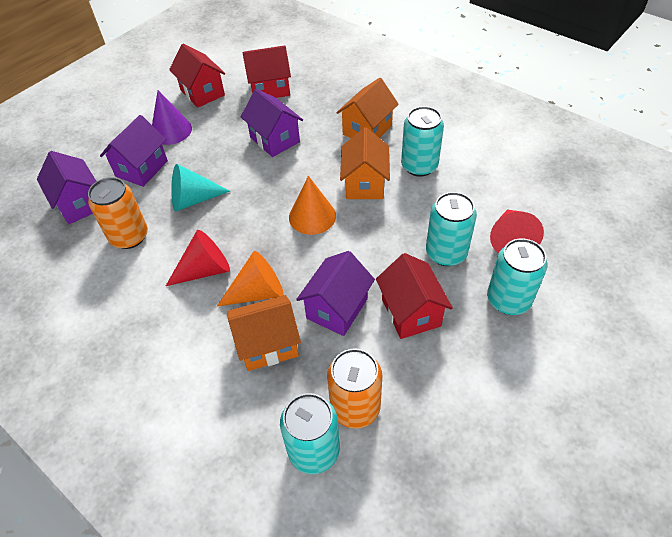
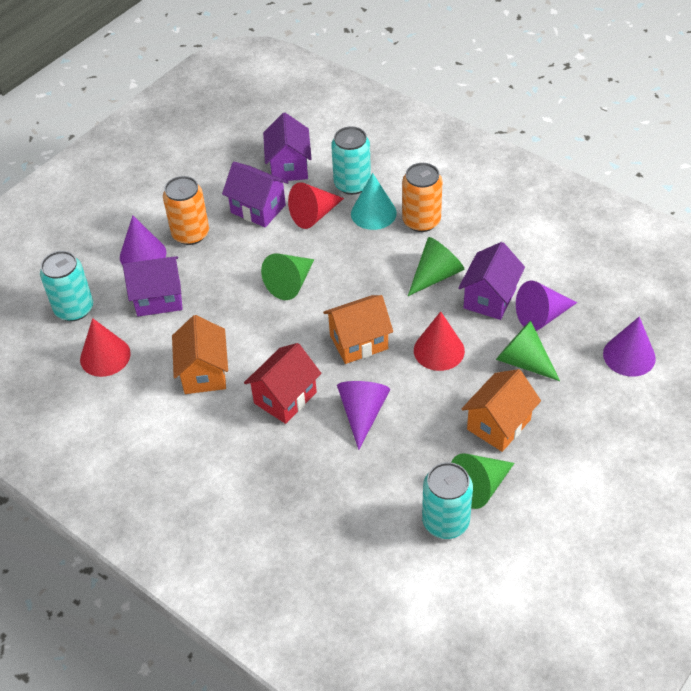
green cone: 0 -> 4
orange cone: 2 -> 0
purple cone: 1 -> 4
red cone: 2 -> 3
red house: 3 -> 1
turquoise can: 4 -> 3

